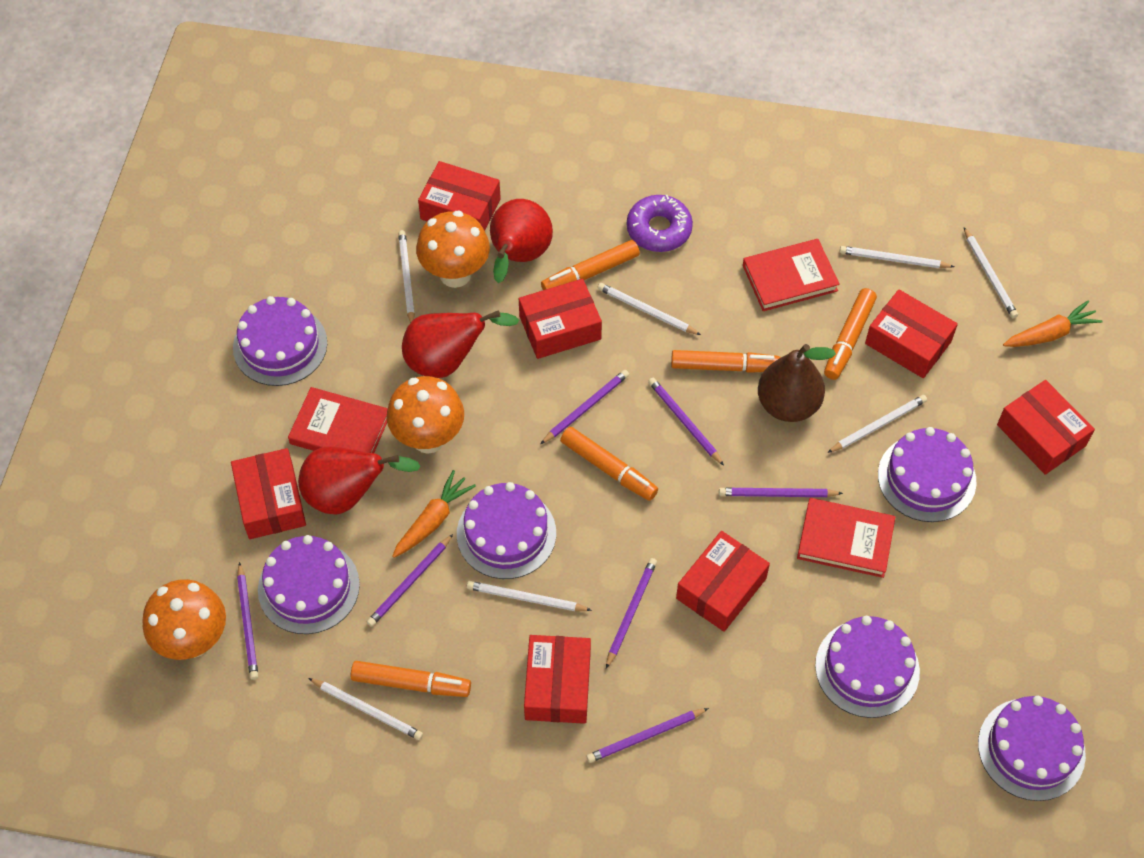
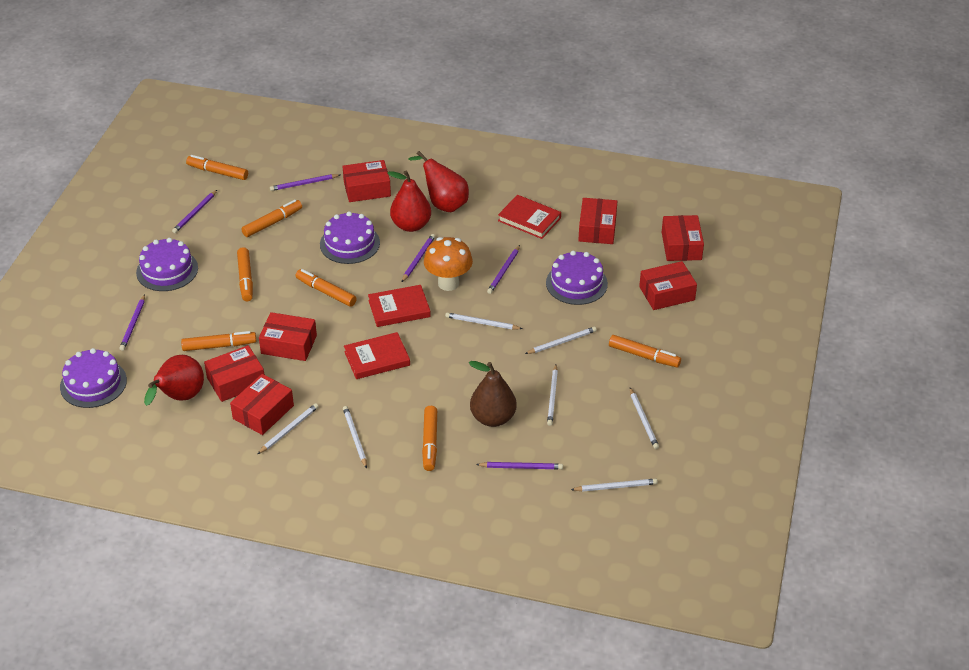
orange carrot: 2 -> 0
orange marker: 5 -> 7
orange mushroom: 3 -> 1
purple cake: 6 -> 4
purple donut: 1 -> 0
purple pencil: 7 -> 6

